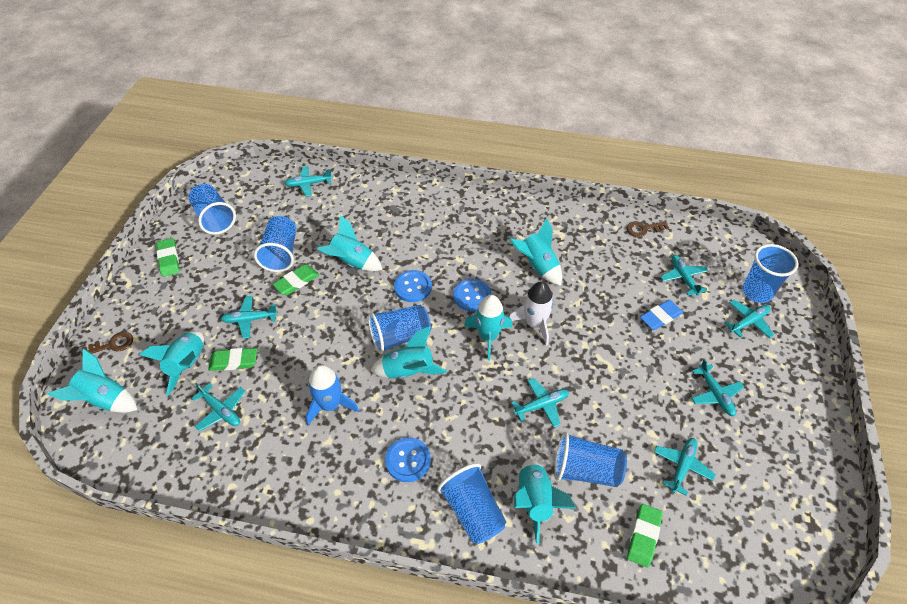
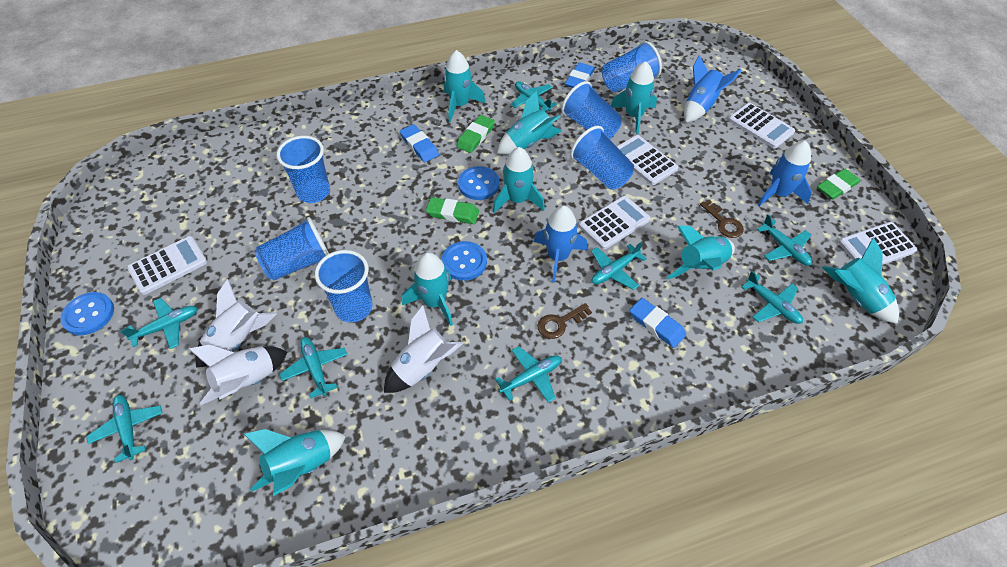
blue eraser: 1 -> 3
blue rocket: 1 -> 3
green eraser: 4 -> 3
turquoise rocket: 7 -> 8
white calculator: 0 -> 5
white rocket: 1 -> 3

